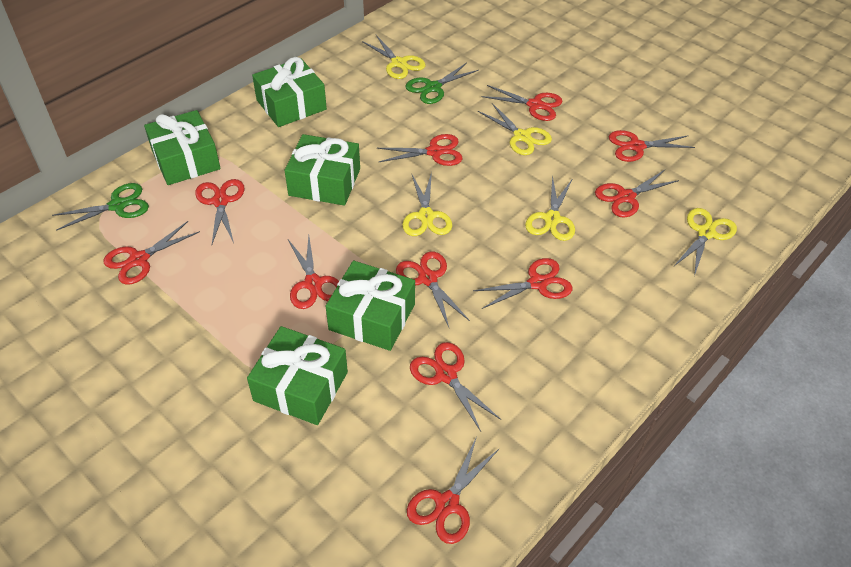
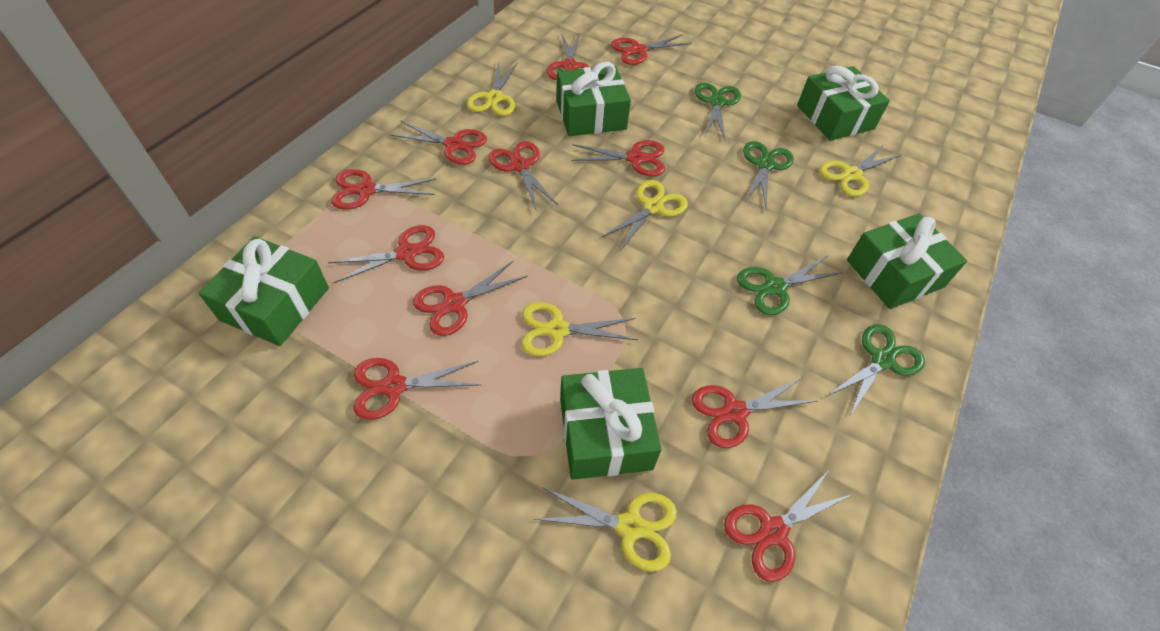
green scissors: 2 -> 4

